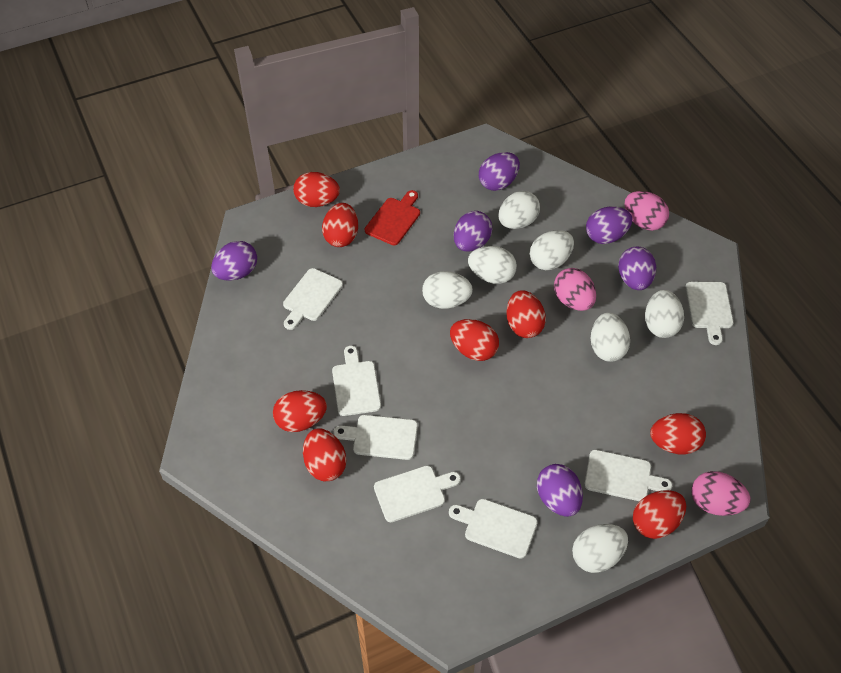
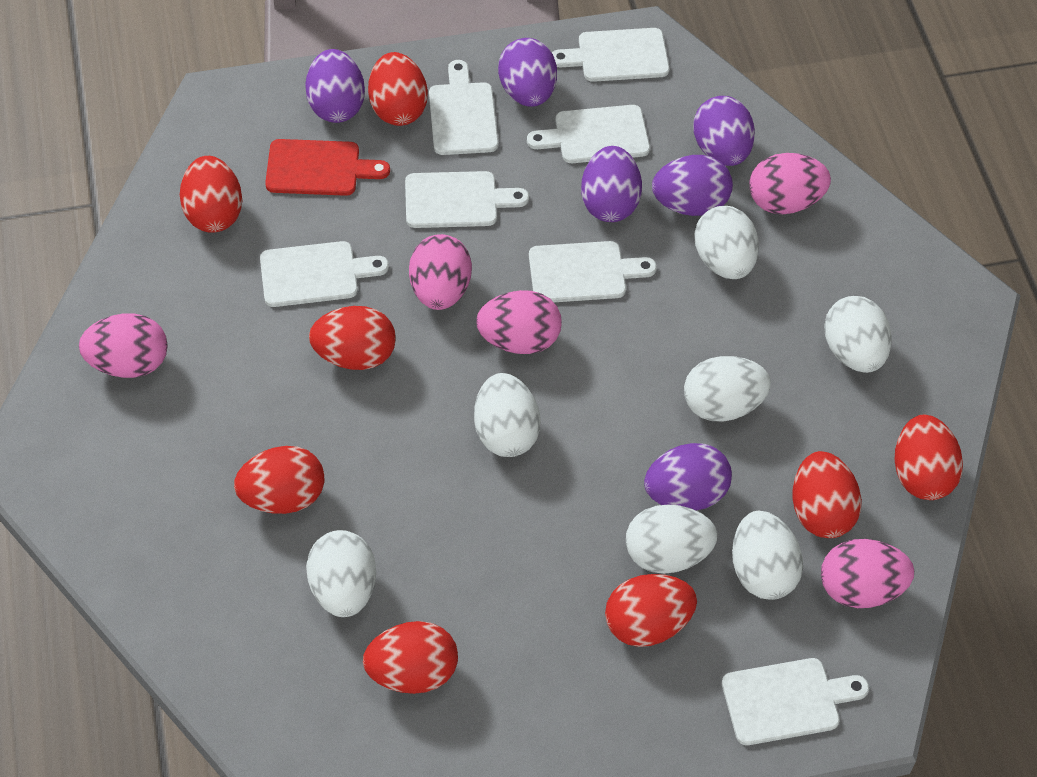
pink egg: 3 -> 5

